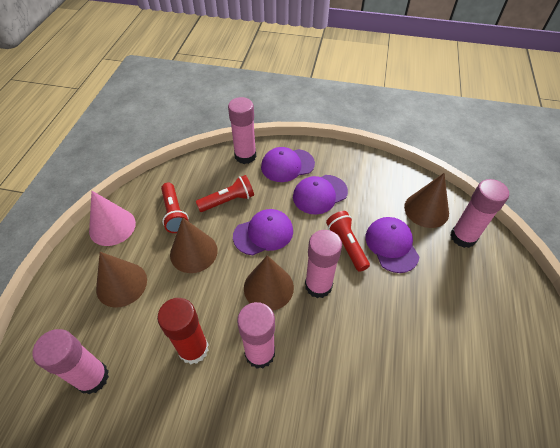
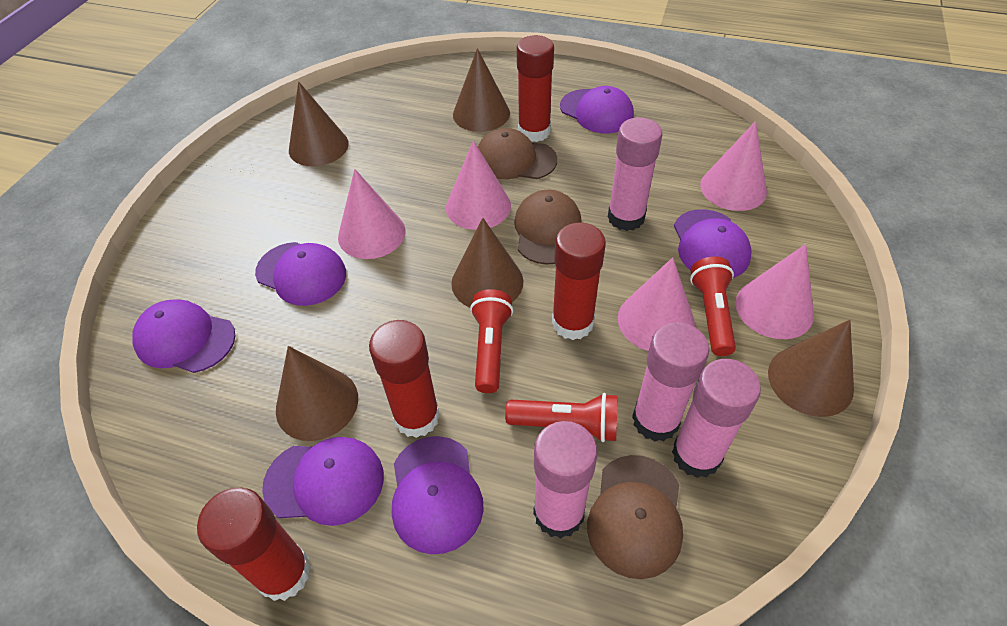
brown cap: 0 -> 3
brown cone: 4 -> 5
pink cone: 1 -> 5
pink glue stick: 5 -> 4
purple cap: 4 -> 6
red glue stick: 1 -> 4

